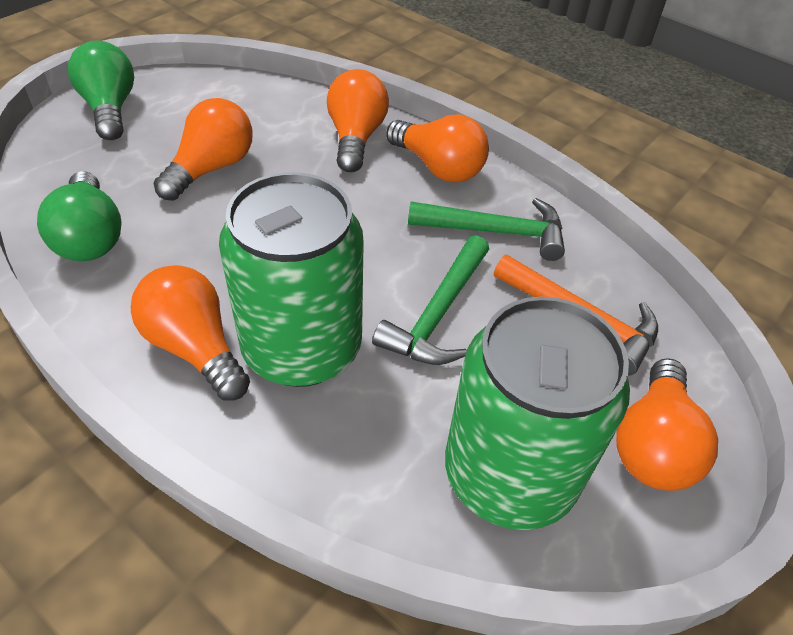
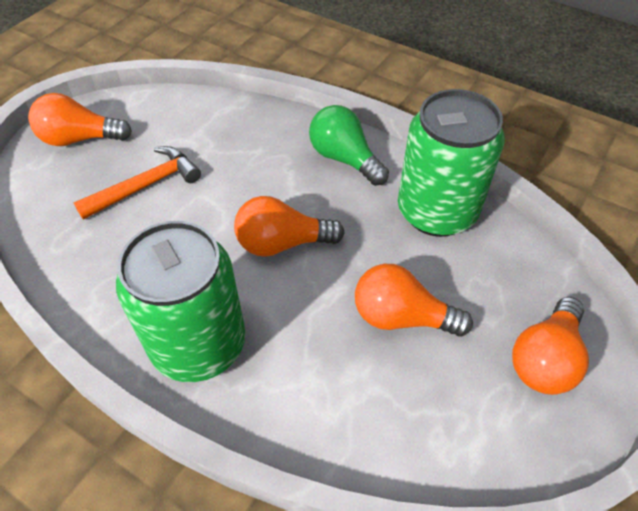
green hammer: 2 -> 0
green light bulb: 2 -> 1
orange light bulb: 5 -> 4

